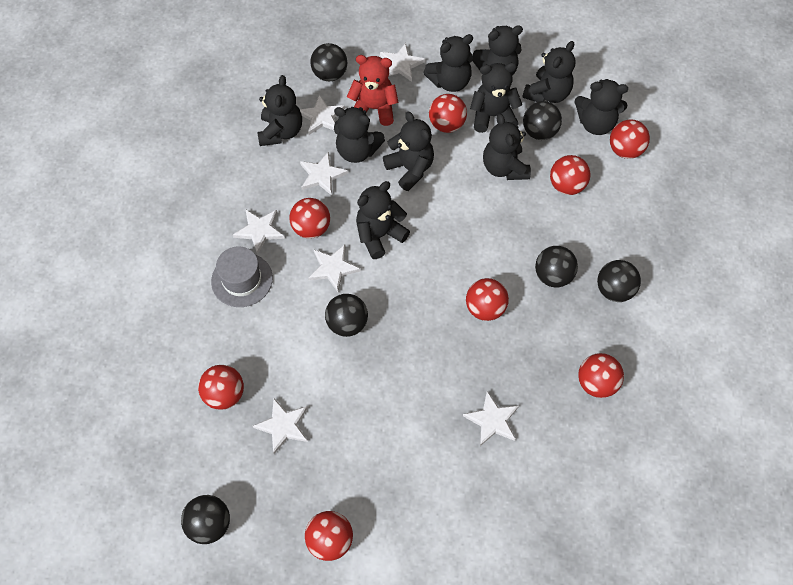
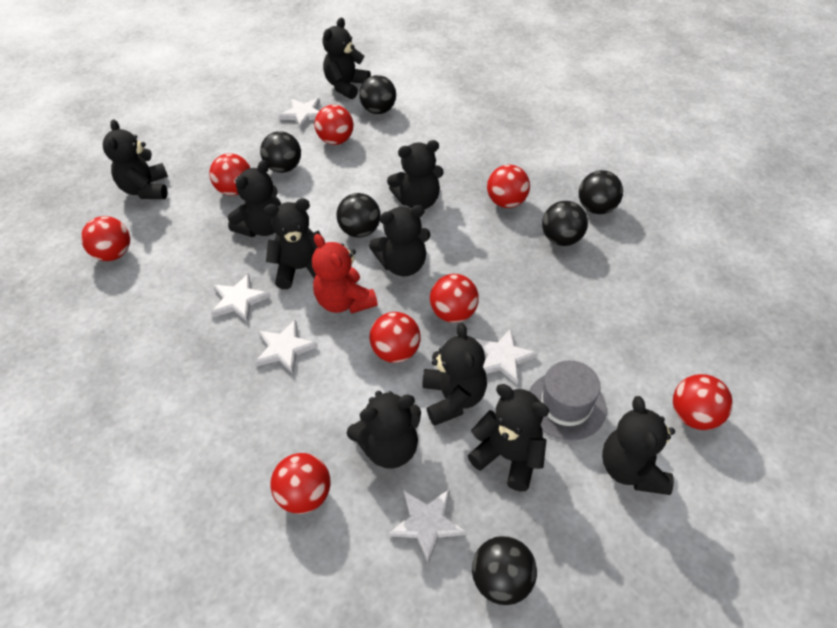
white star: 7 -> 5

